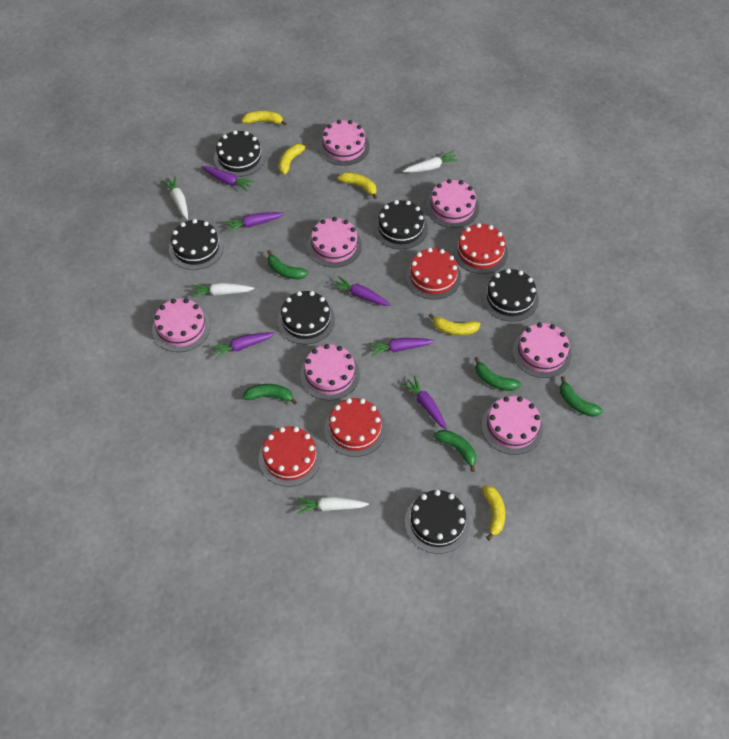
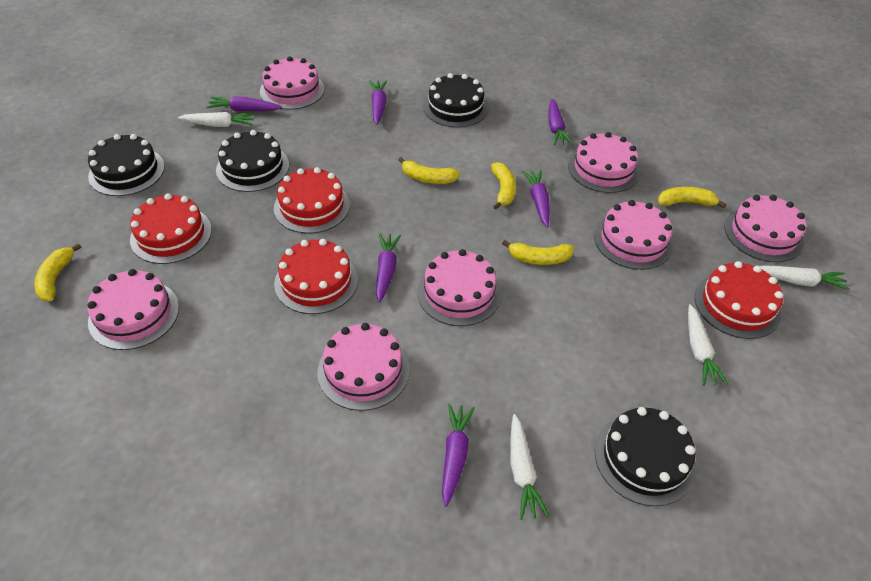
black cake: 6 -> 4
green banana: 5 -> 0

